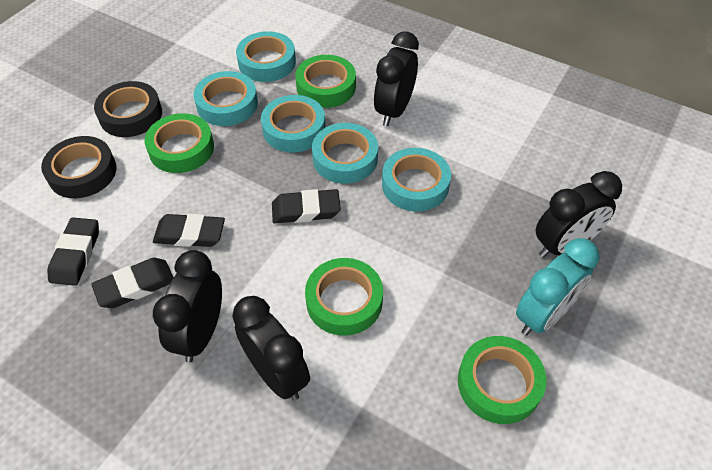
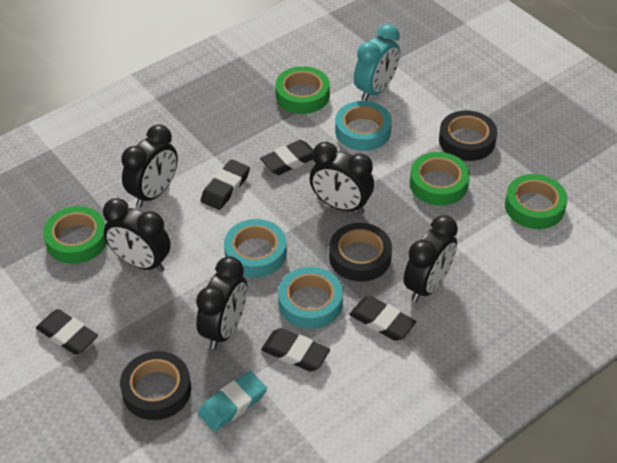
black clock: 4 -> 5
black eraser: 4 -> 5
black tape: 2 -> 3
turquoise eraser: 0 -> 1
turquoise tape: 5 -> 3

